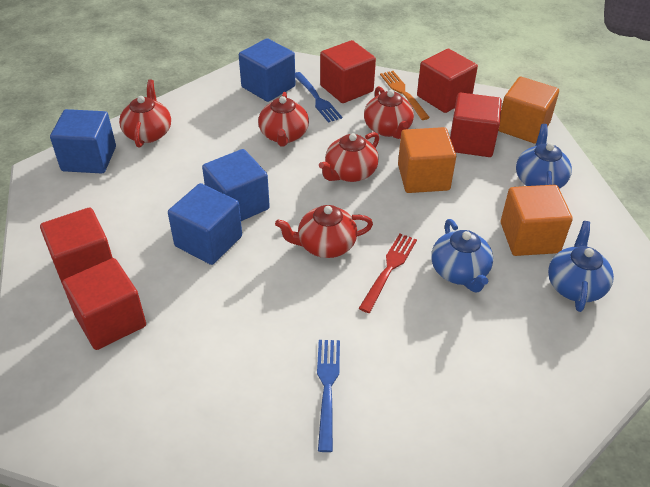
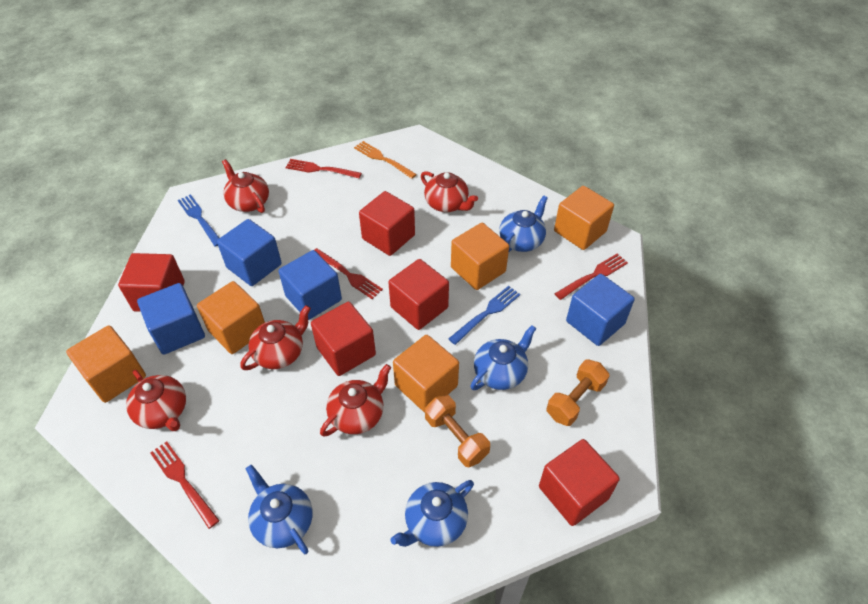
blue teapot: 3 -> 4
orange cube: 3 -> 5
orange dumbbell: 0 -> 2
red fork: 1 -> 4

